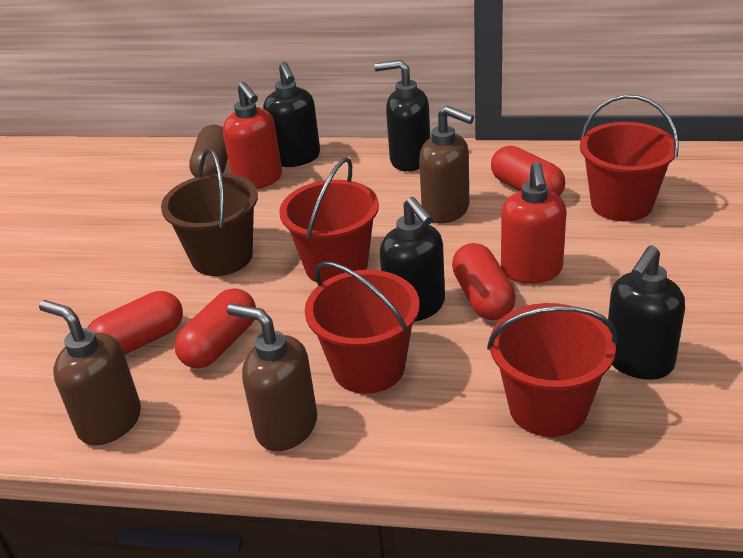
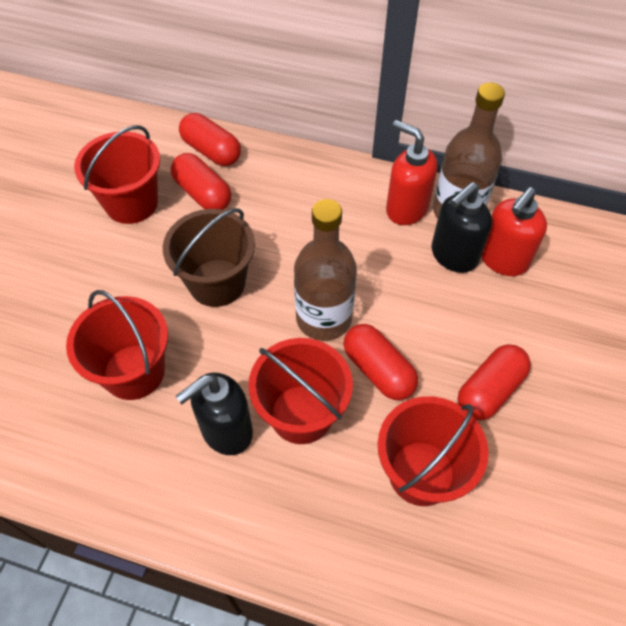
black soap dispenser: 4 -> 2
brown bottle: 0 -> 2
brown capsule: 1 -> 0
brown soap dispenser: 3 -> 0

